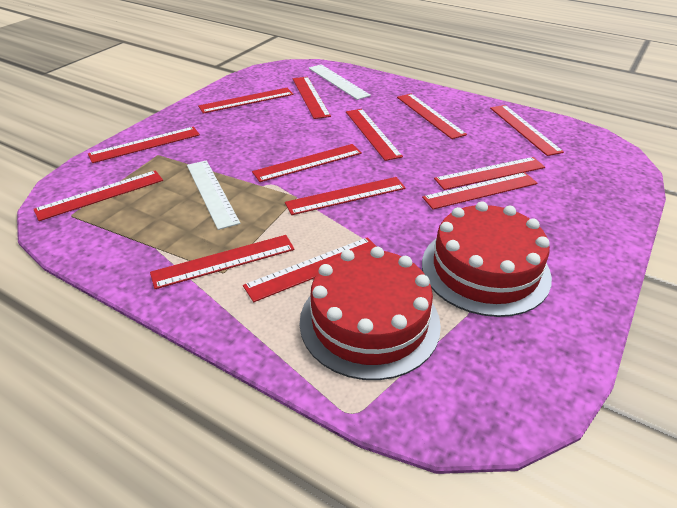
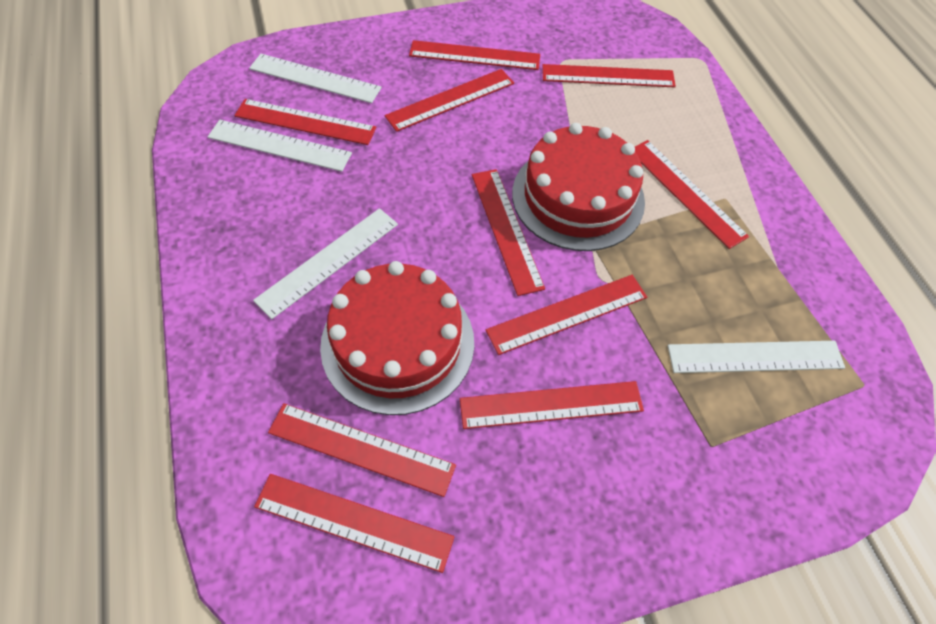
red ruler: 13 -> 10
white ruler: 2 -> 4

